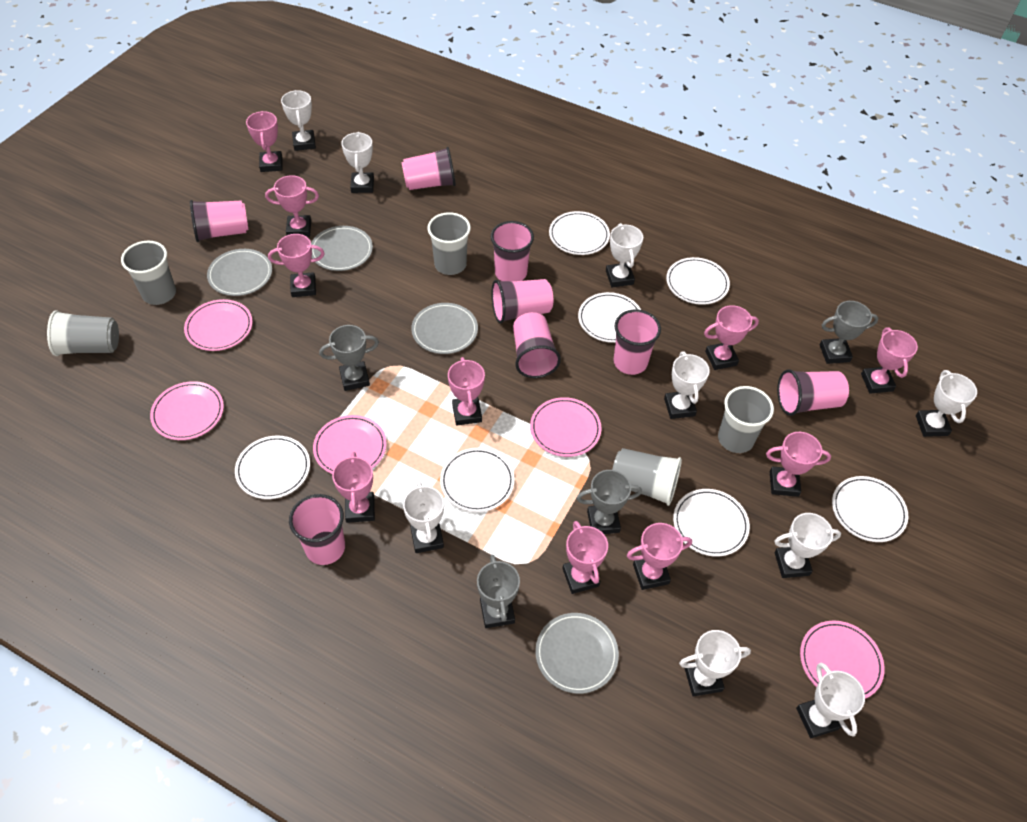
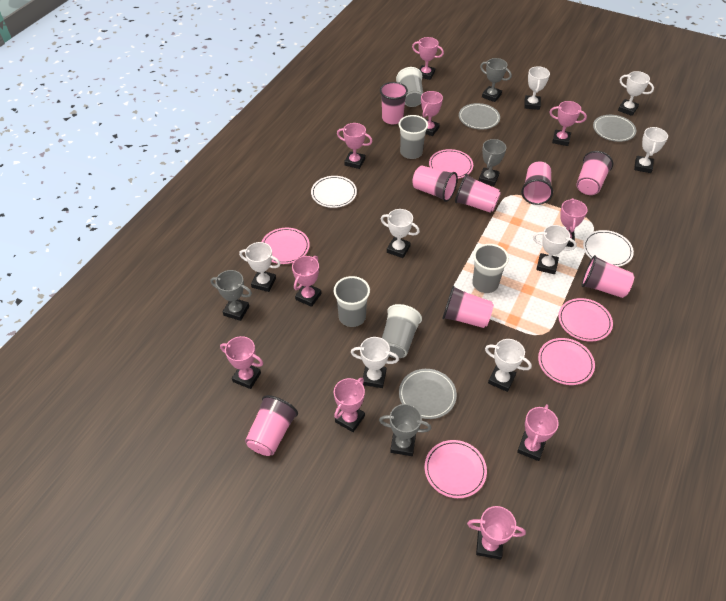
grey plate: 4 -> 3
white plate: 7 -> 2
white trophy: 9 -> 8

